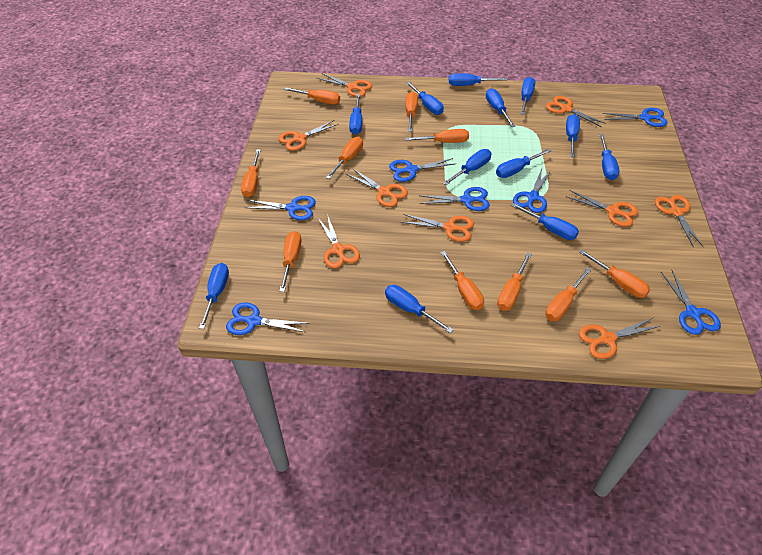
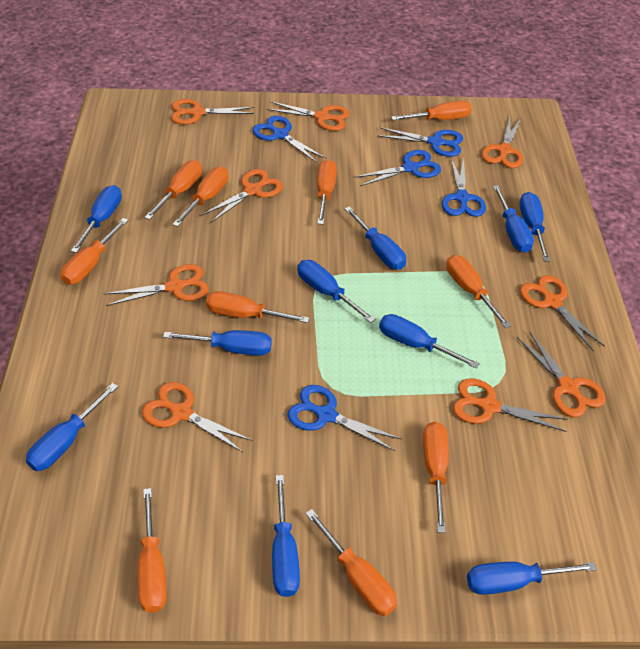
blue scissors: 7 -> 5
blue screwdriver: 12 -> 10

